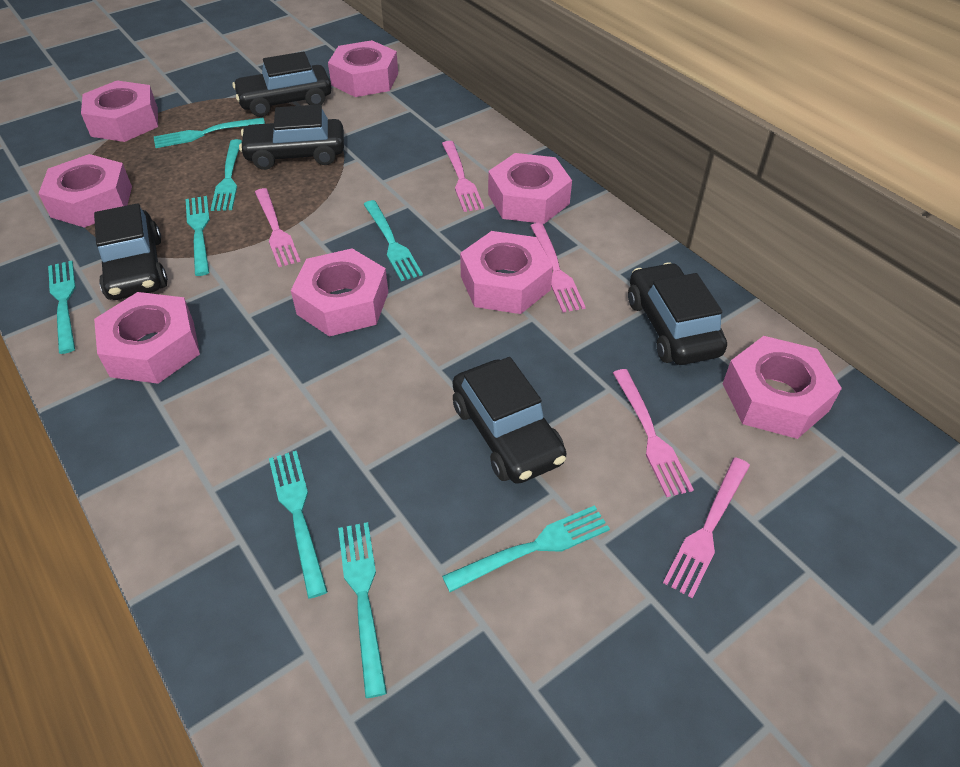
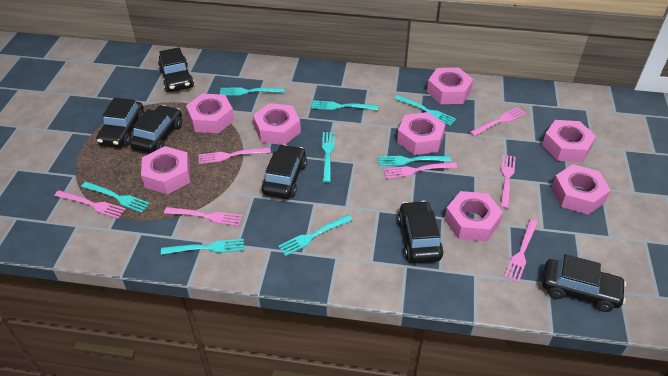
black car: 5 -> 6
pink fork: 5 -> 7

